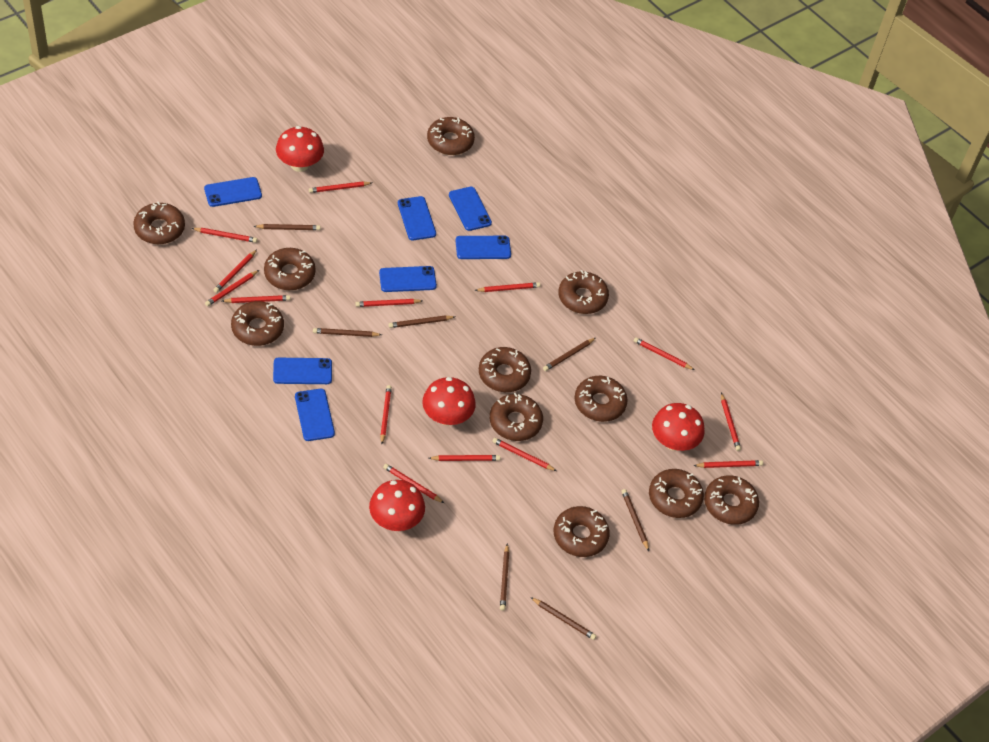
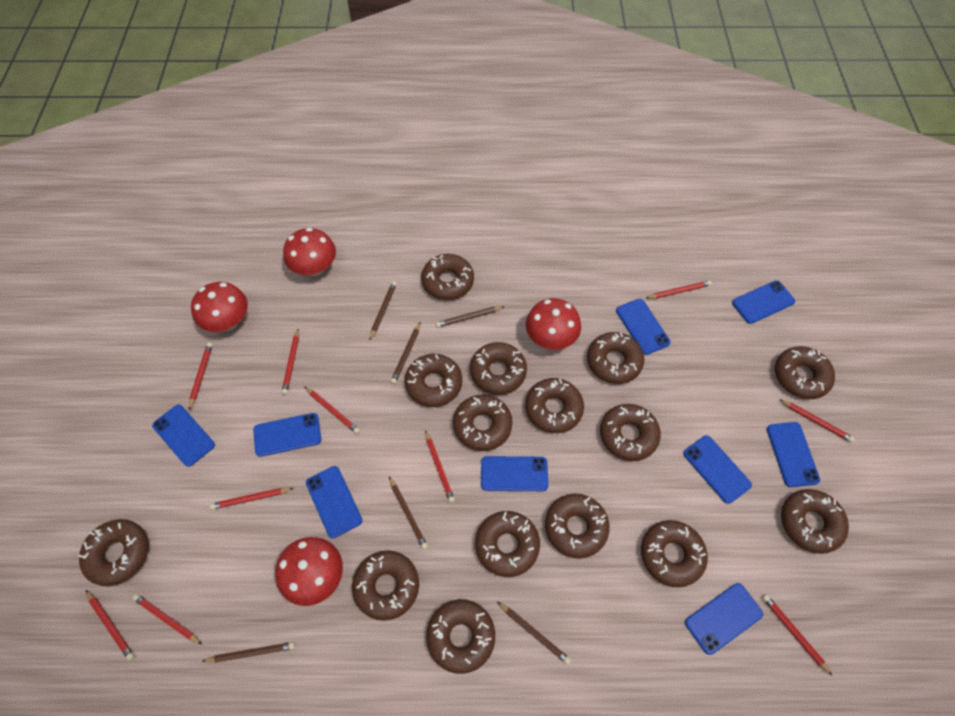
blue phone: 7 -> 9
brown donut: 11 -> 15
brown pencil: 7 -> 6
red pencil: 14 -> 10

